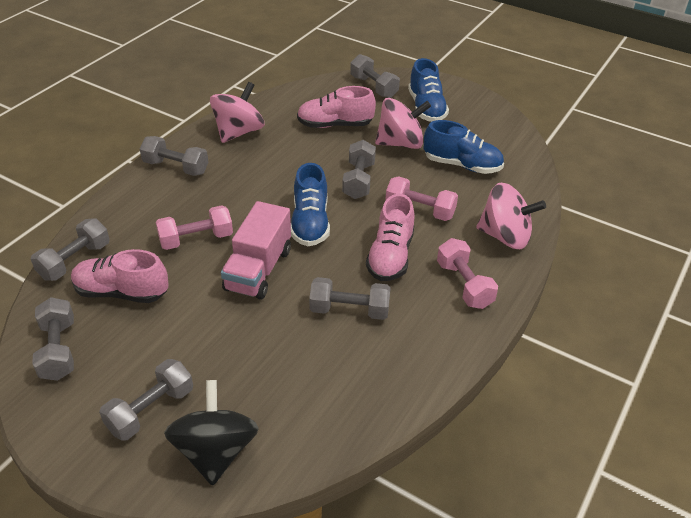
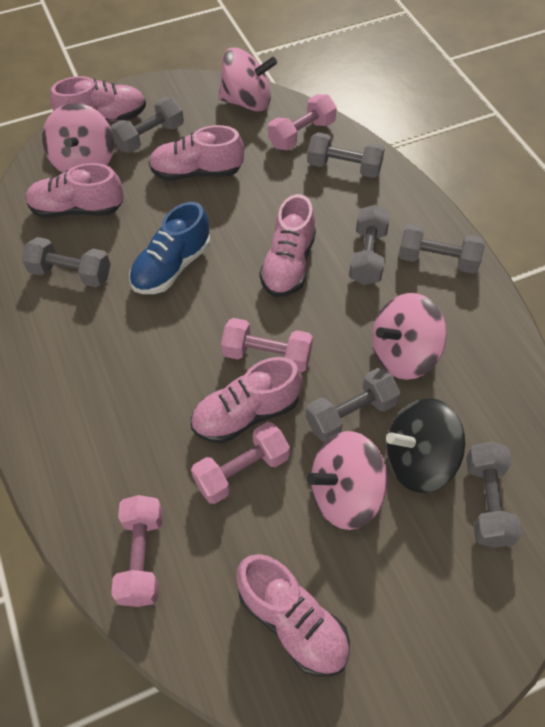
blue shoe: 3 -> 1
pink dumbbell: 3 -> 4
pink shoe: 3 -> 6
pink spinning top: 3 -> 4
pink truck: 1 -> 0

